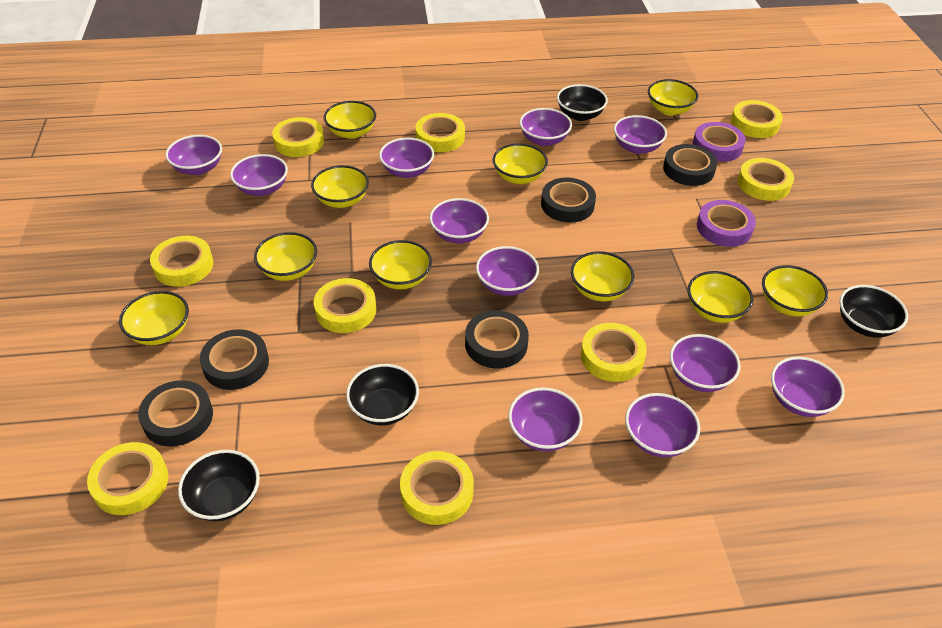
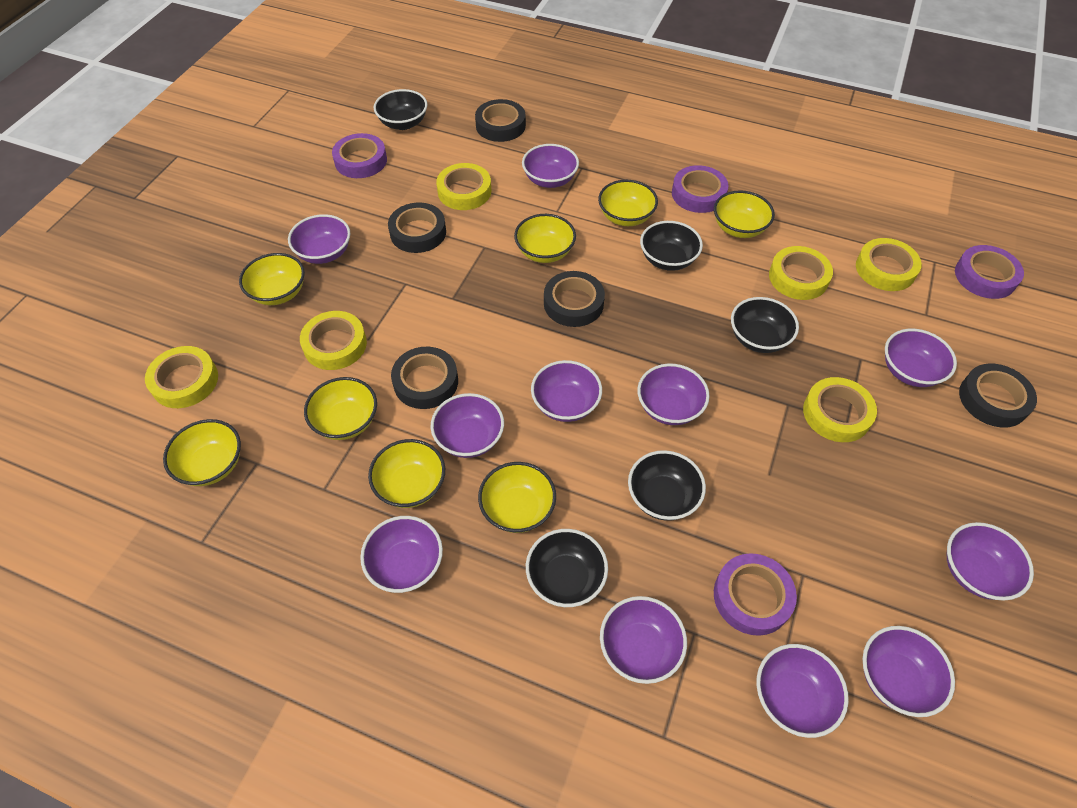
black bowl: 4 -> 5
purple tape: 2 -> 4
yellow bowl: 10 -> 8
yellow tape: 9 -> 6

